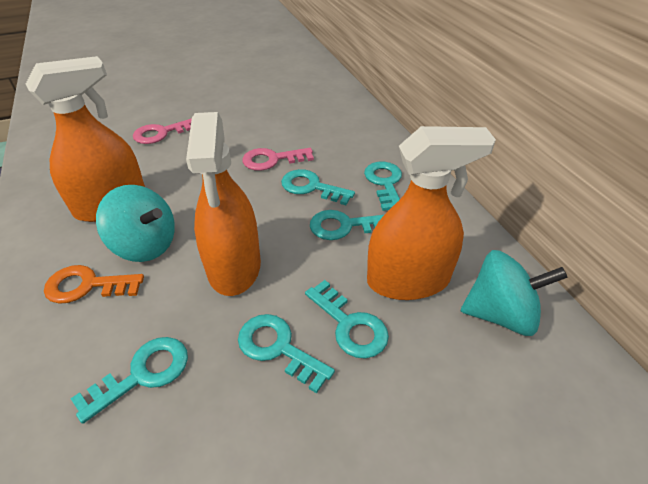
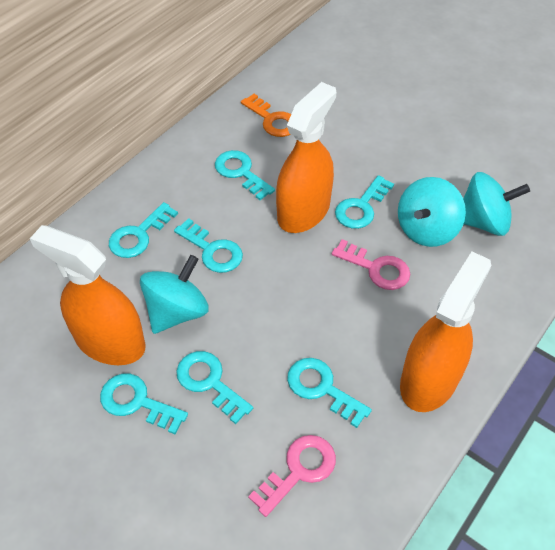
turquoise key: 6 -> 7
turquoise spinning top: 2 -> 3

